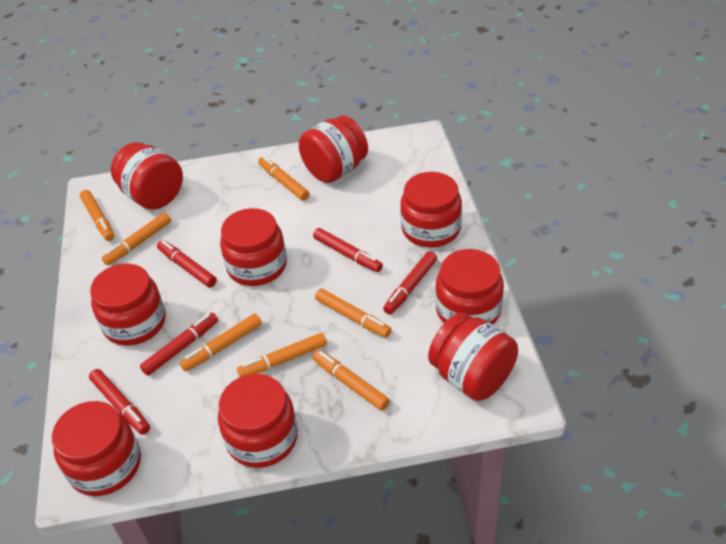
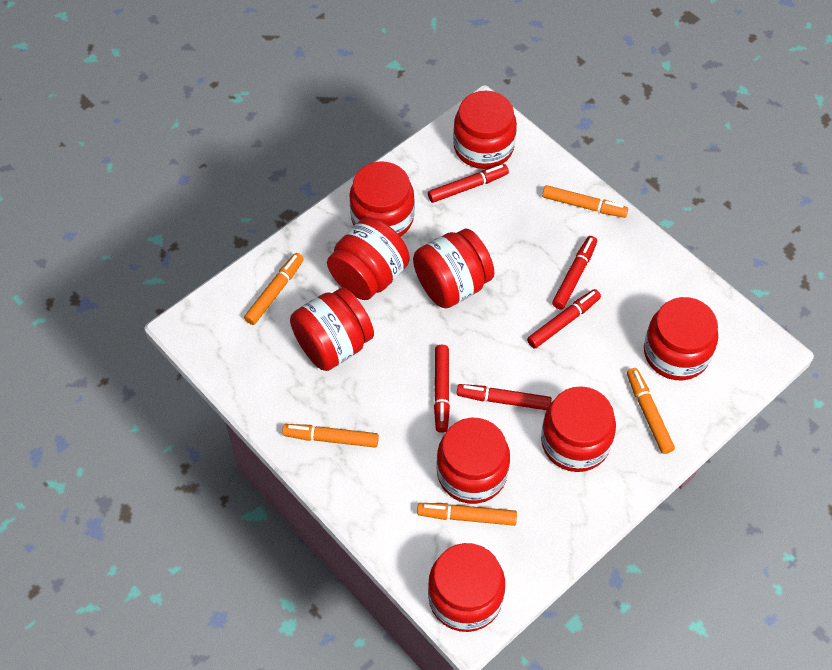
orange marker: 7 -> 5

